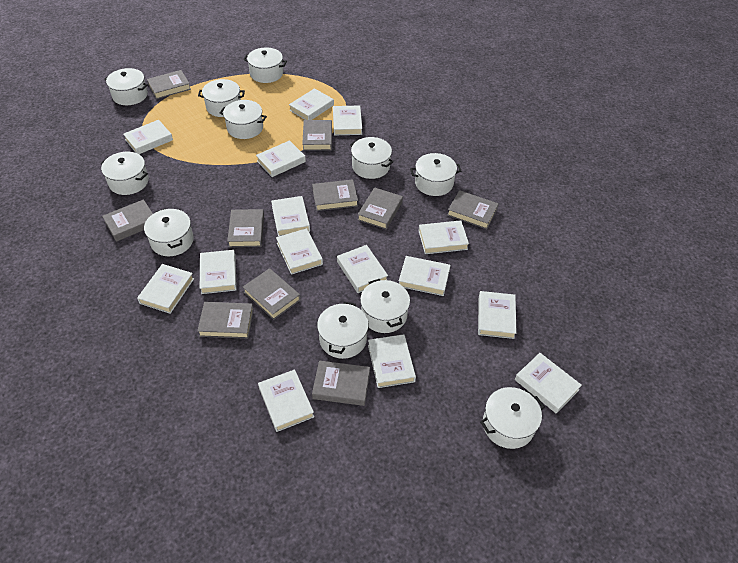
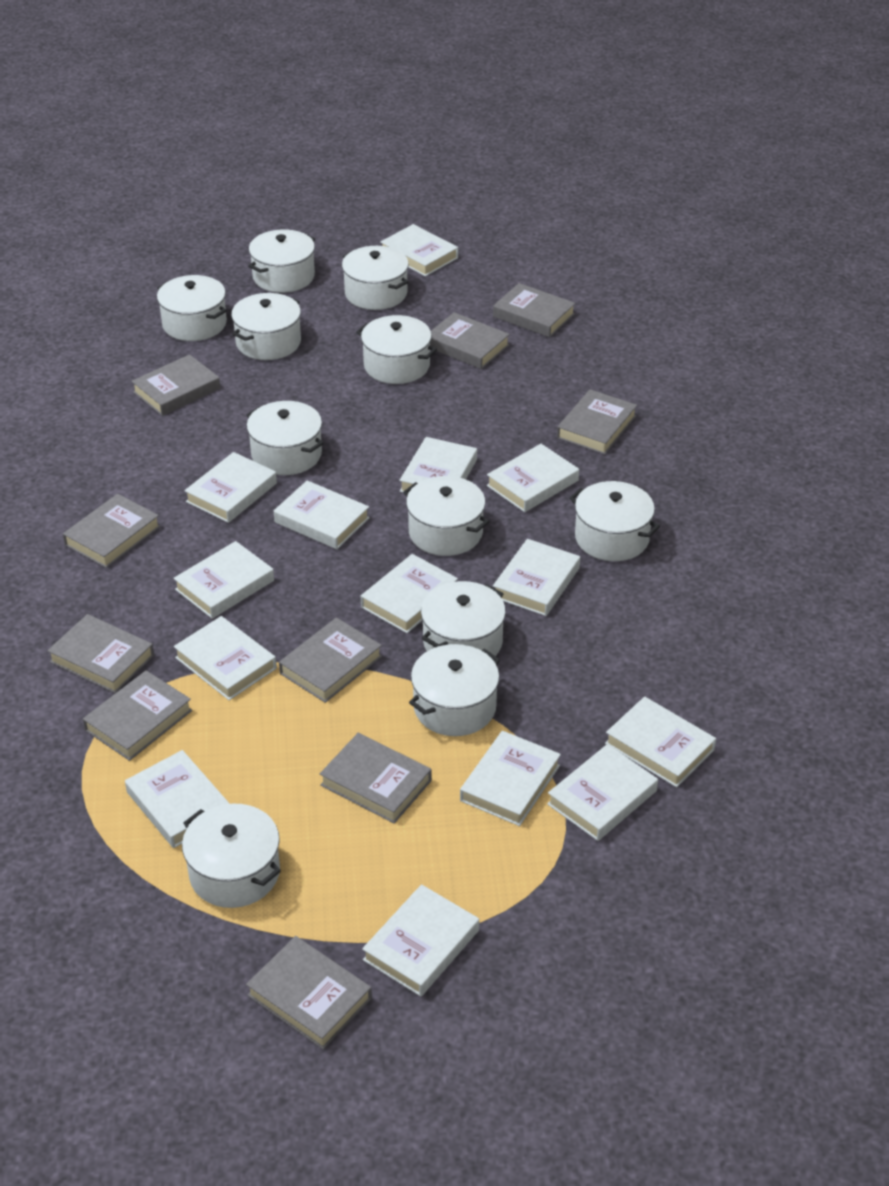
white book: 15 -> 14

